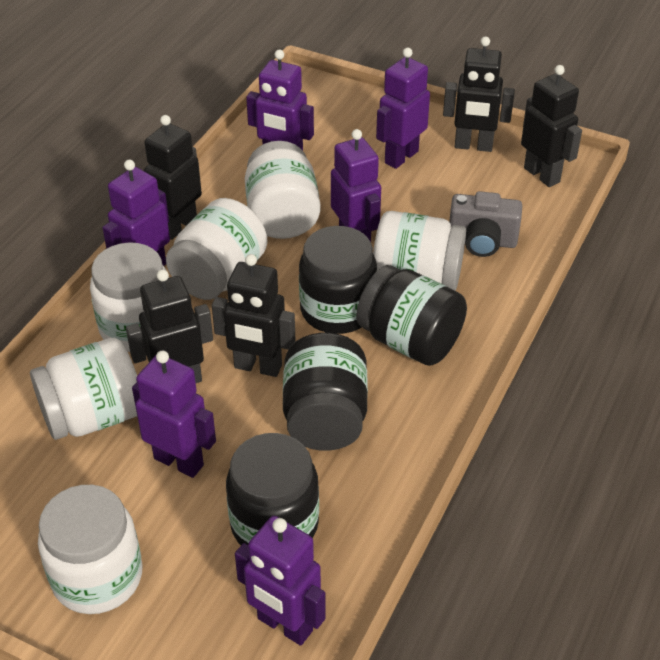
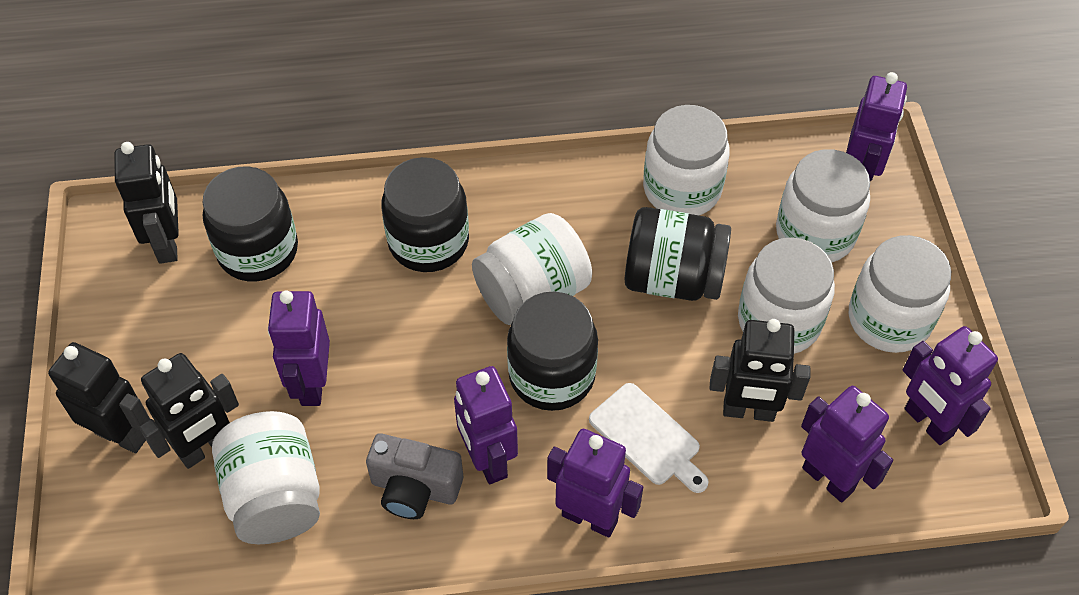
black robot: 5 -> 4
white cutting board: 0 -> 1

